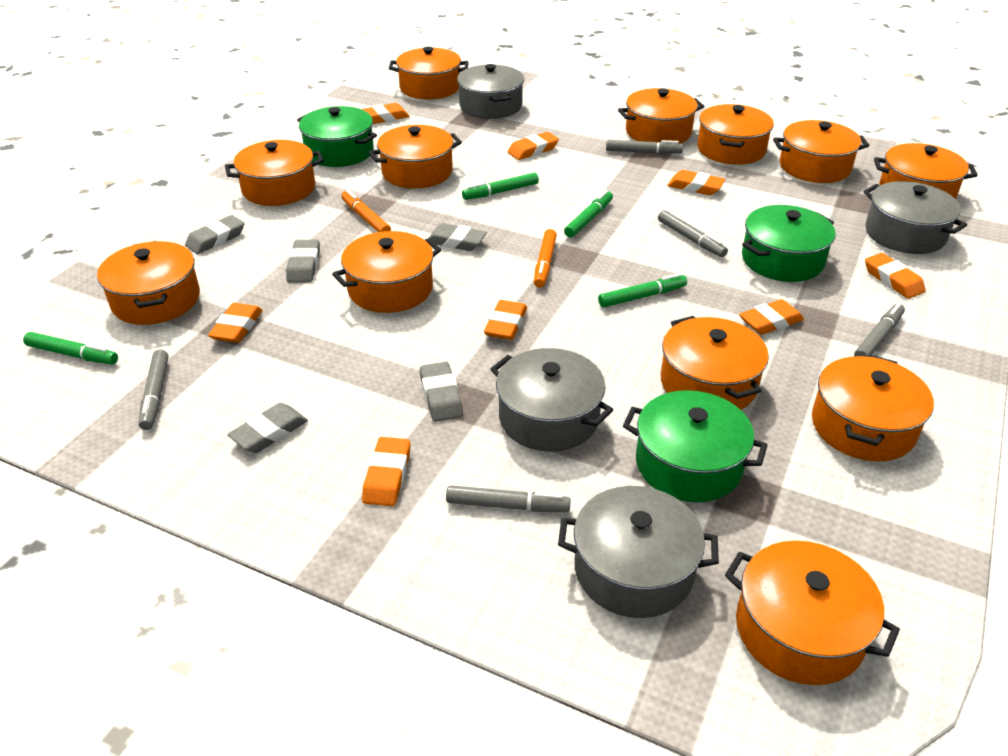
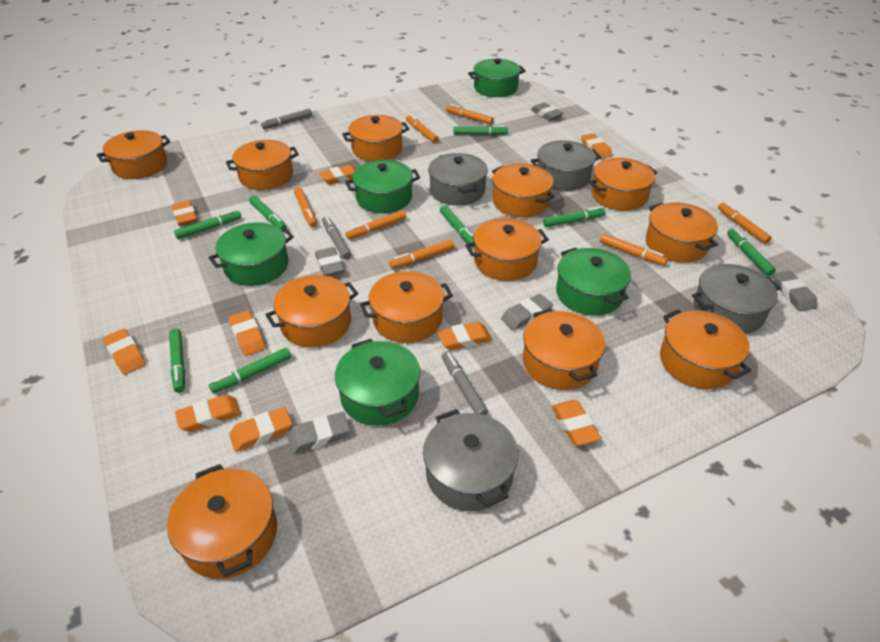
green marker: 4 -> 8
green pot: 3 -> 5
grey marker: 5 -> 3
orange eraser: 8 -> 9
orange marker: 2 -> 7

